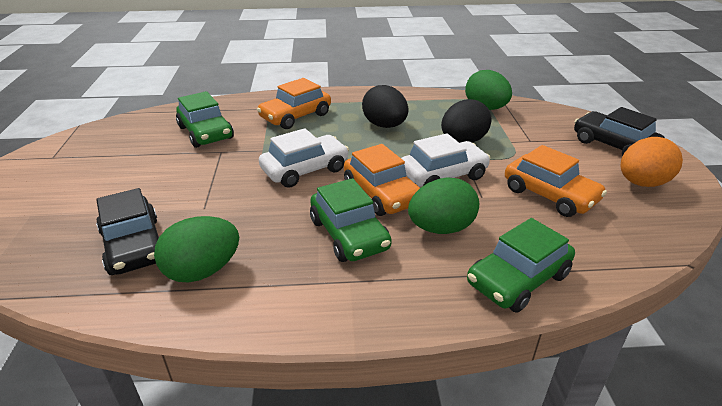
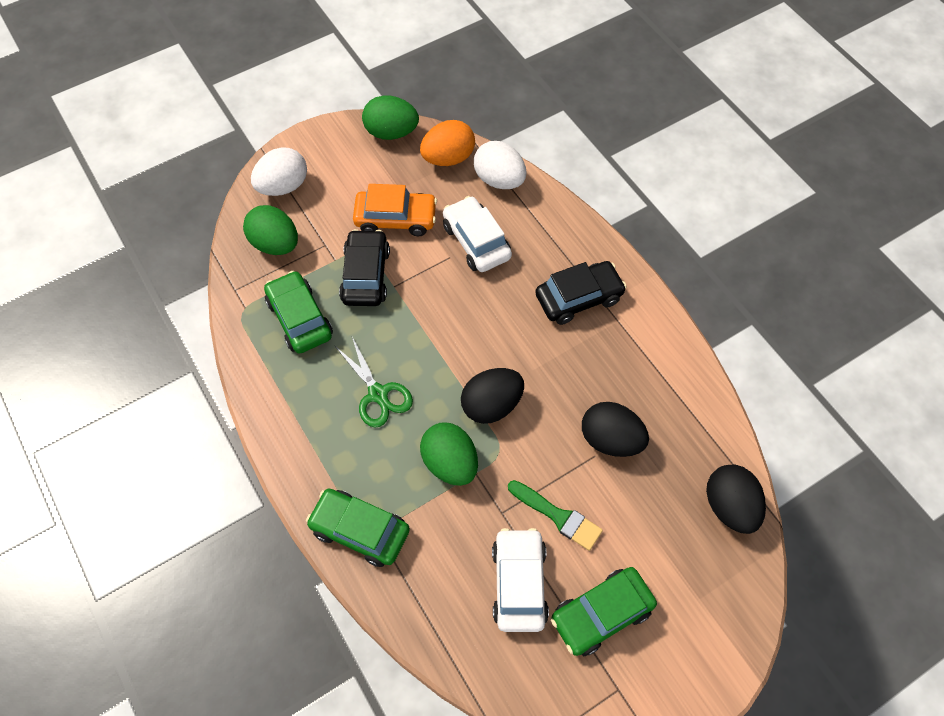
black egg: 2 -> 3
green brush: 0 -> 1
green scissors: 0 -> 1
orange car: 3 -> 1
white egg: 0 -> 2

